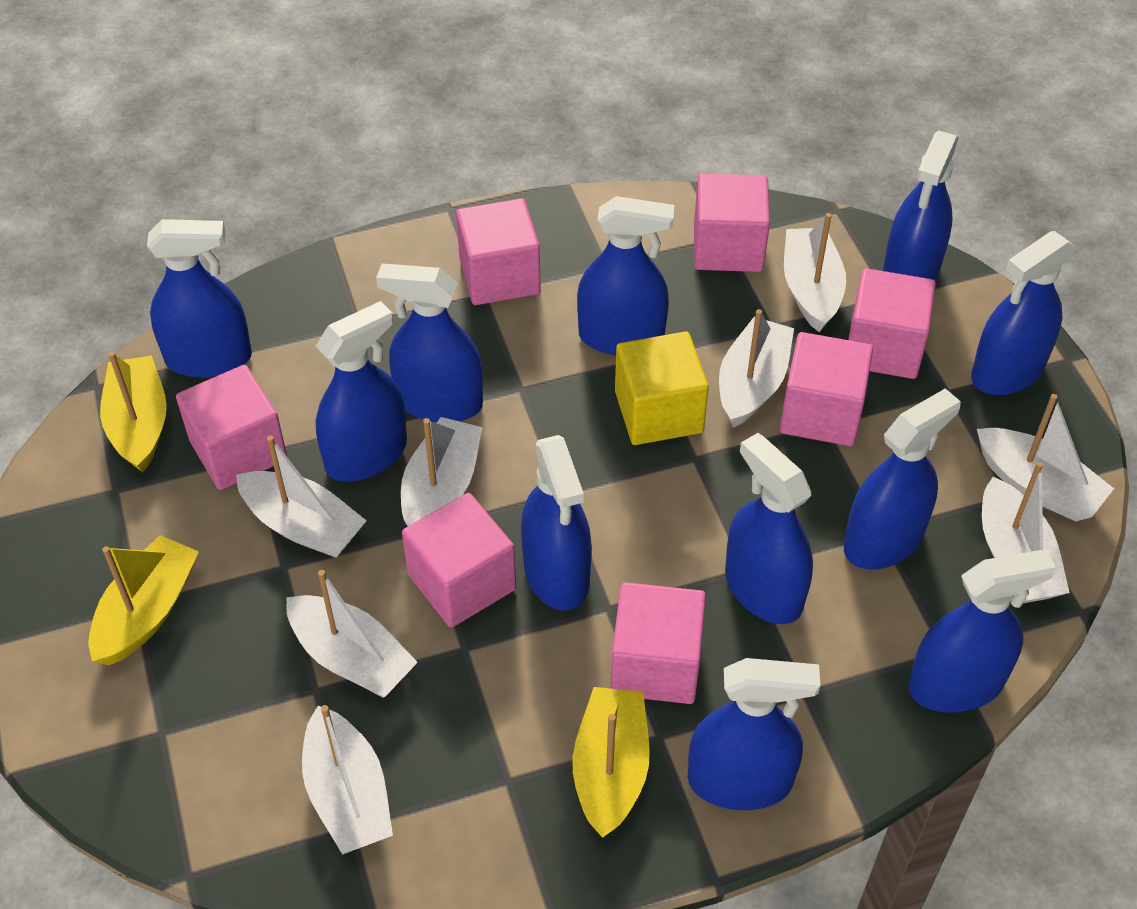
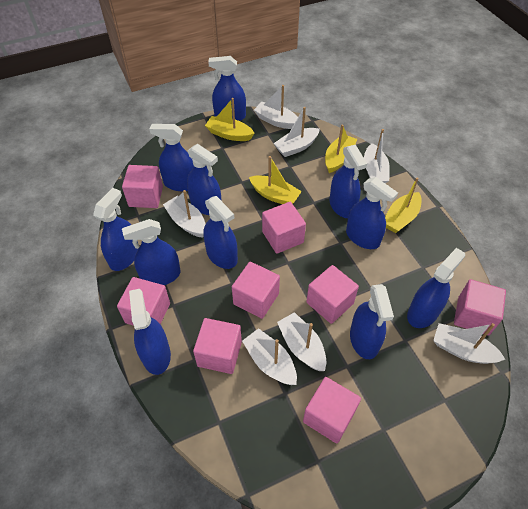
pink cube: 7 -> 8
white boat: 8 -> 7
yellow boat: 3 -> 4
yellow cube: 1 -> 0

